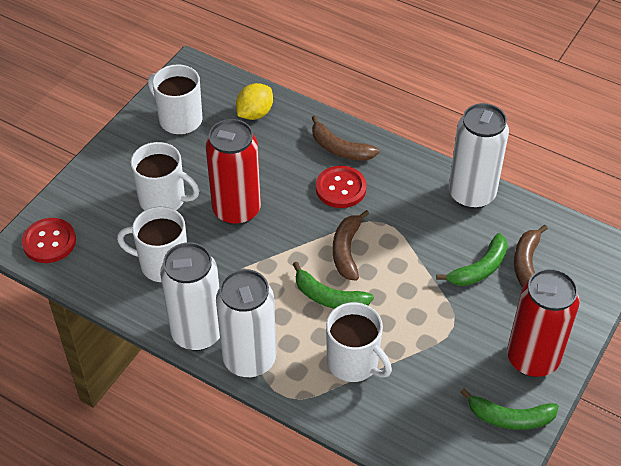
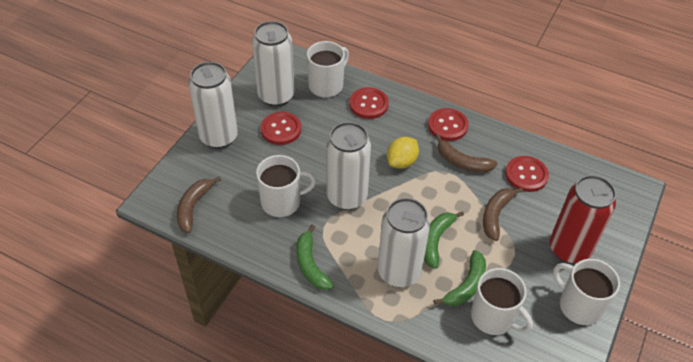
red button: 2 -> 4
red can: 2 -> 1
white can: 3 -> 4

